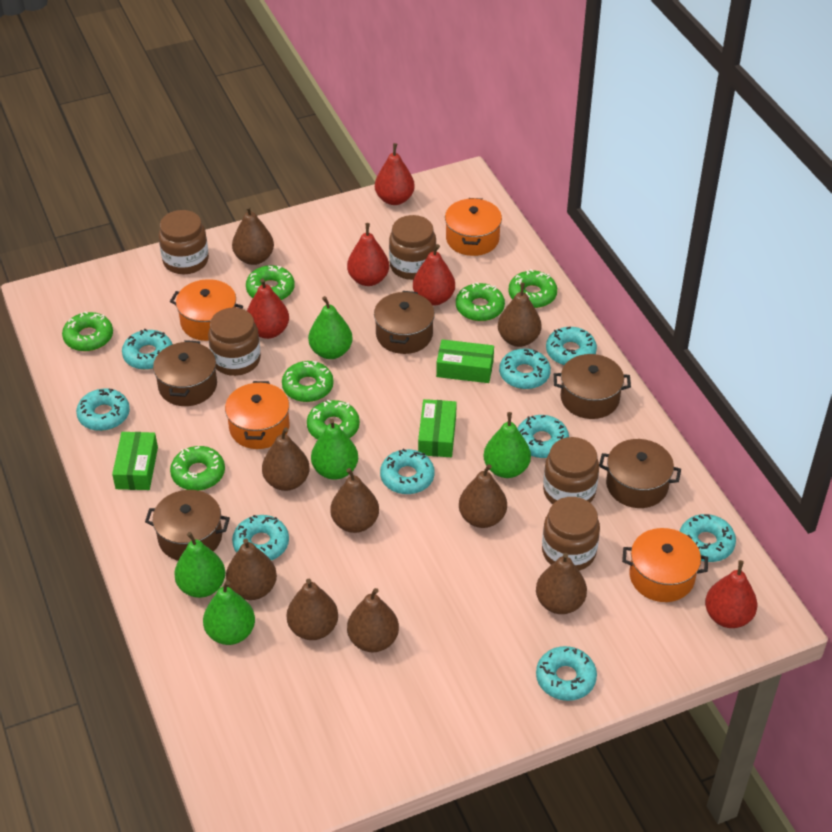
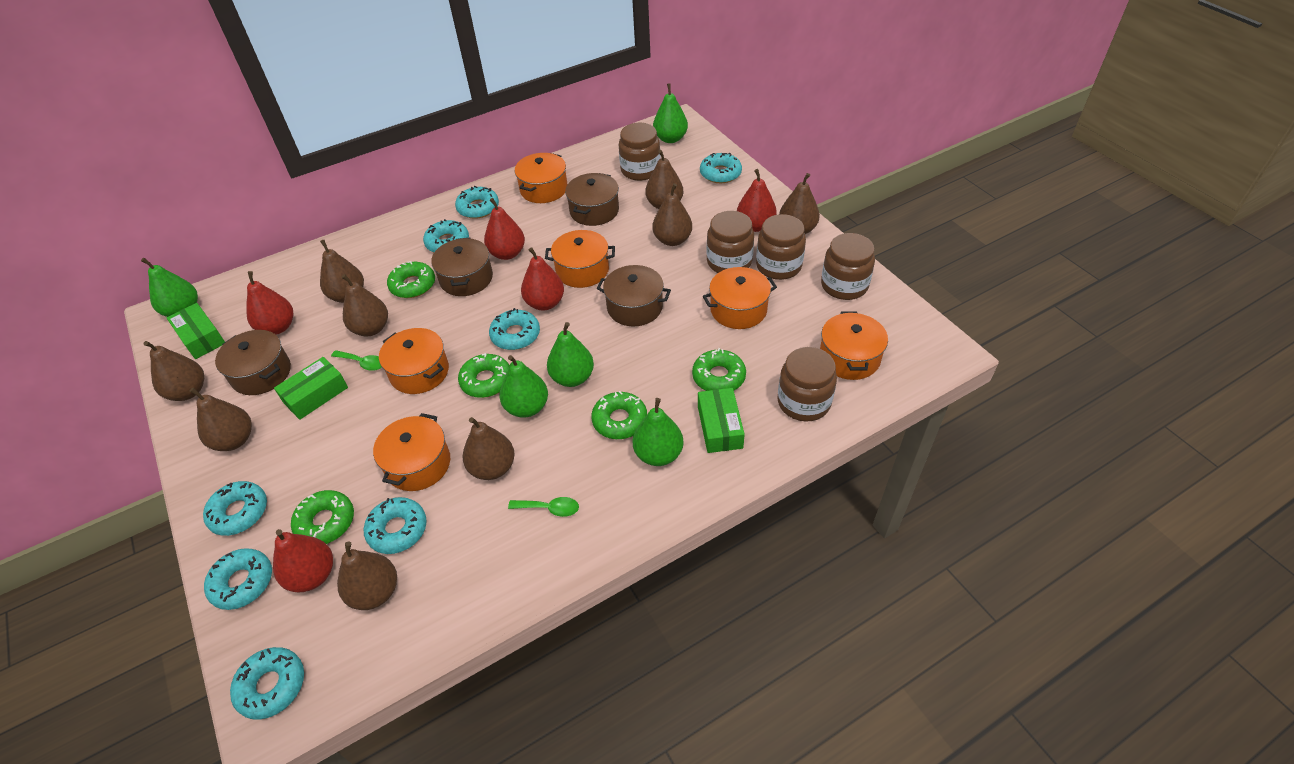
brown pot: 5 -> 4
green donut: 7 -> 5
green spoon: 0 -> 2
orange pot: 4 -> 6
turquoise donut: 9 -> 8

